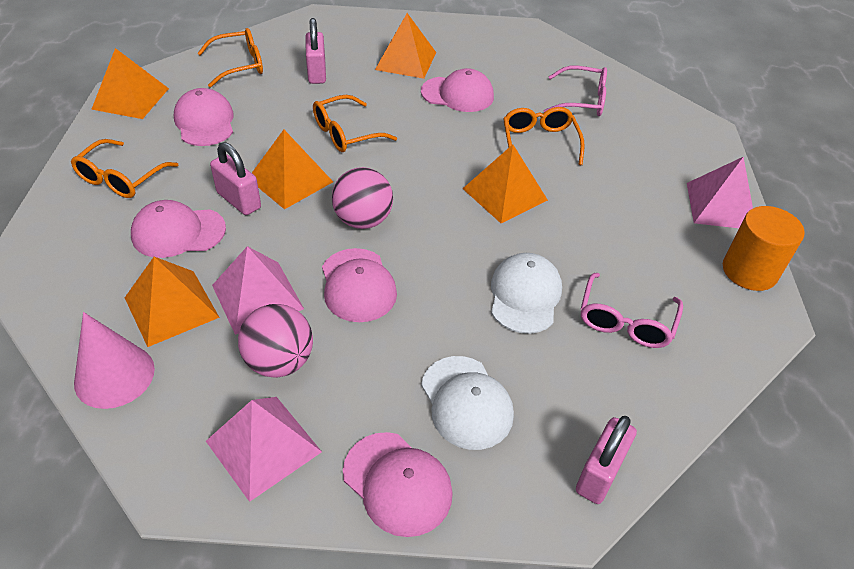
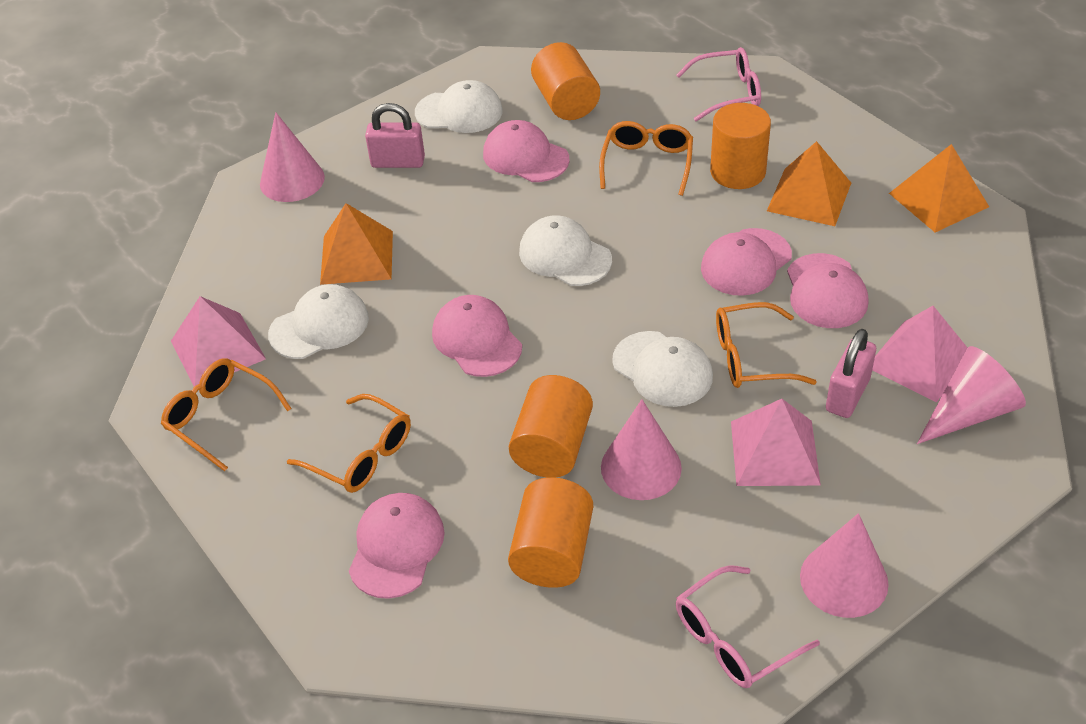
orange cylinder: 1 -> 4
orange pyramid: 5 -> 3
pink ball: 2 -> 0
pink cone: 1 -> 4
pink padlock: 3 -> 2
white cap: 2 -> 4

